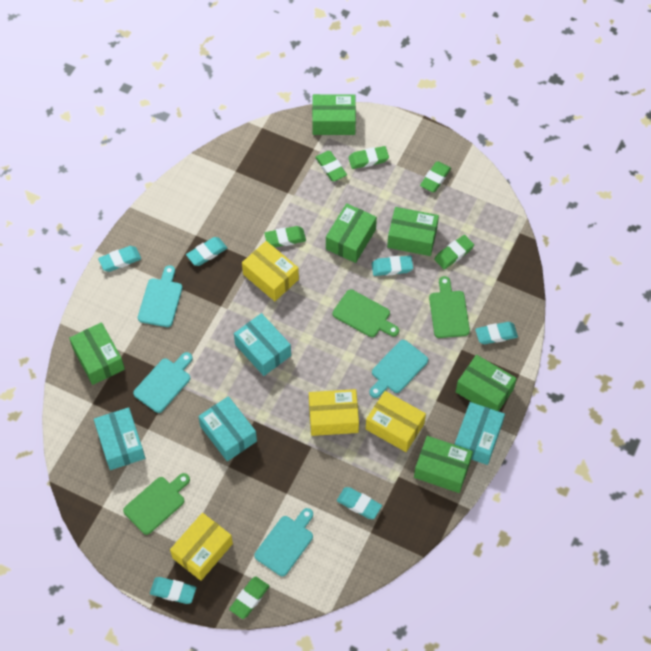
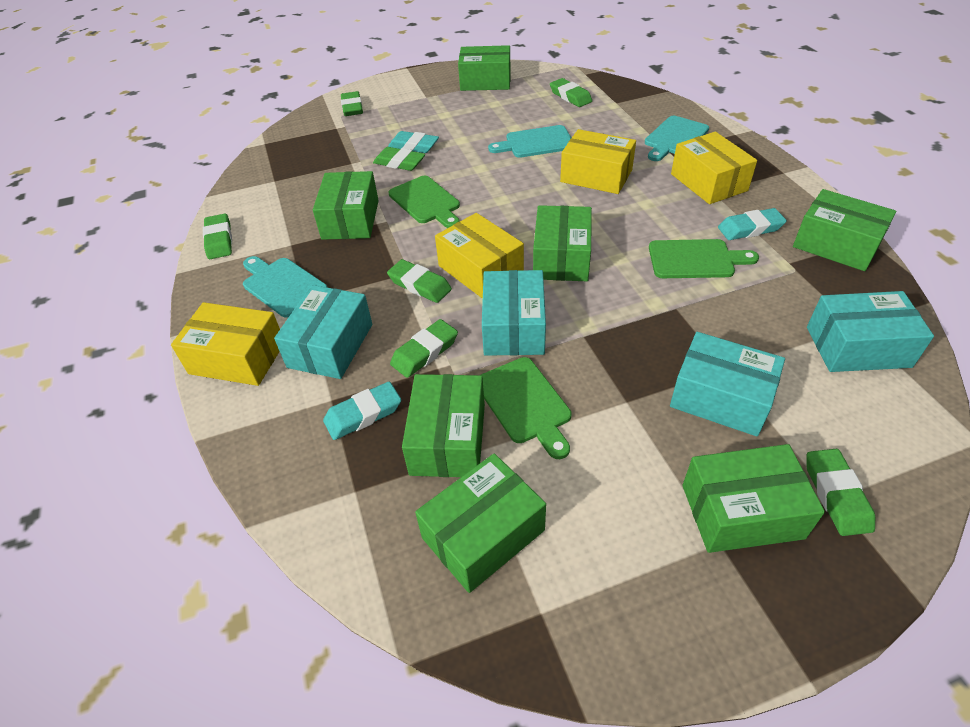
green box: 6 -> 7
green eraser: 6 -> 7
turquoise cutting board: 4 -> 3
turquoise eraser: 6 -> 3

